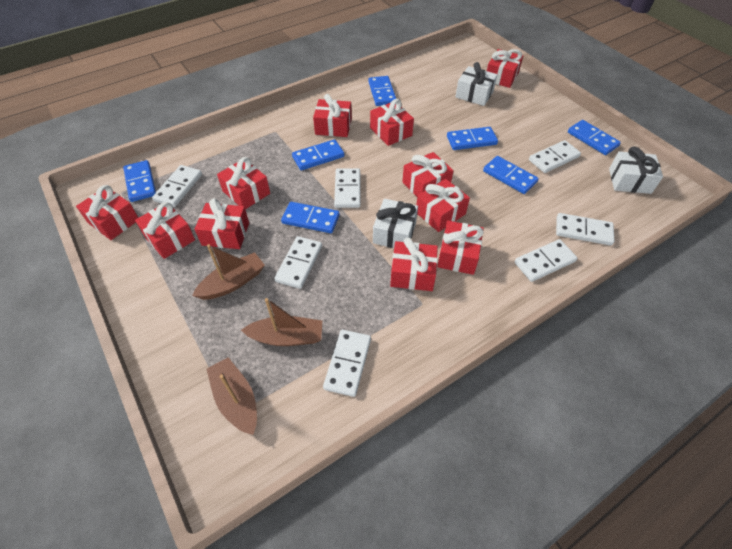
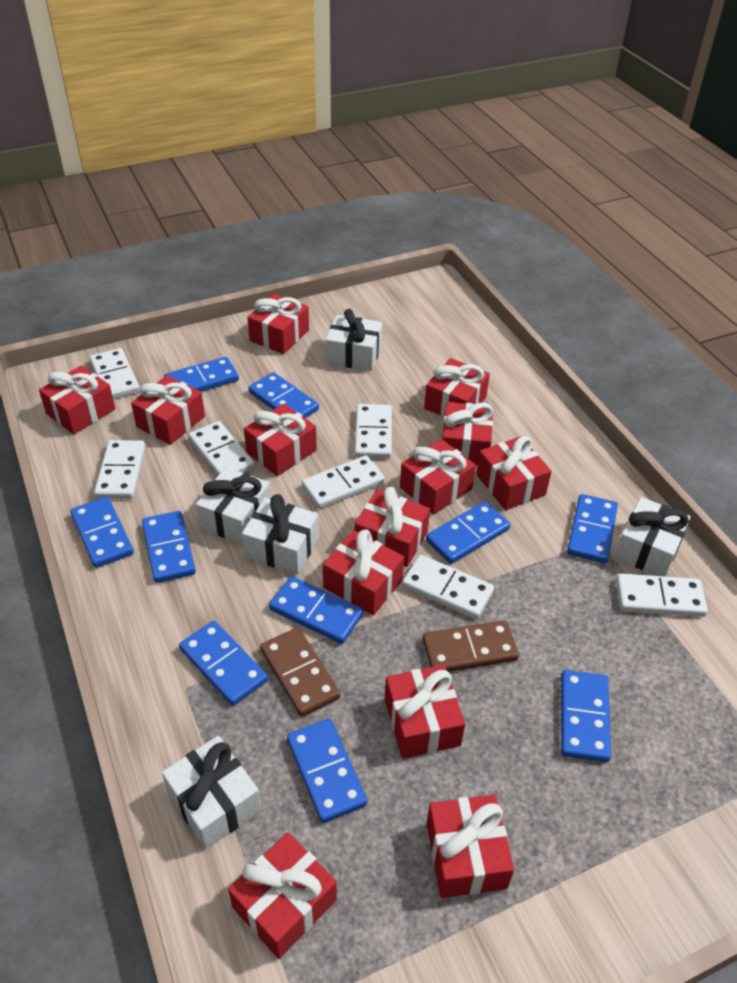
blue domino: 7 -> 10
brown boat: 3 -> 0
brown domino: 0 -> 2
red gift: 11 -> 13
white gift: 3 -> 5

